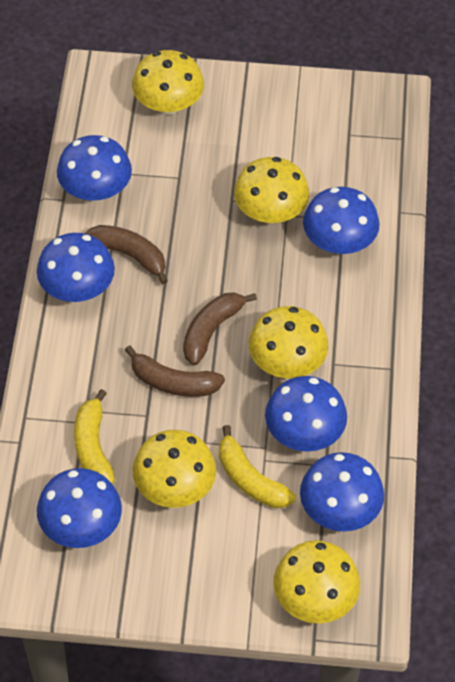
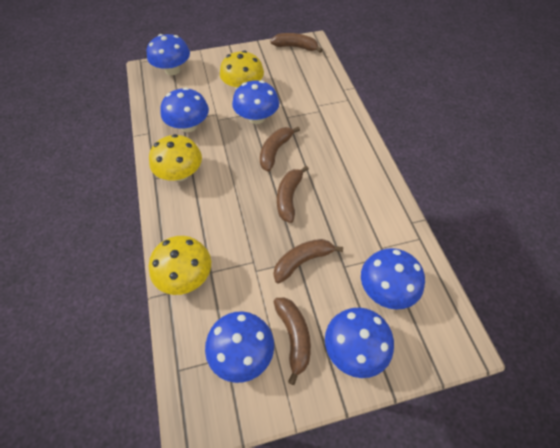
brown banana: 3 -> 5
yellow banana: 2 -> 0
yellow mushroom: 5 -> 3

